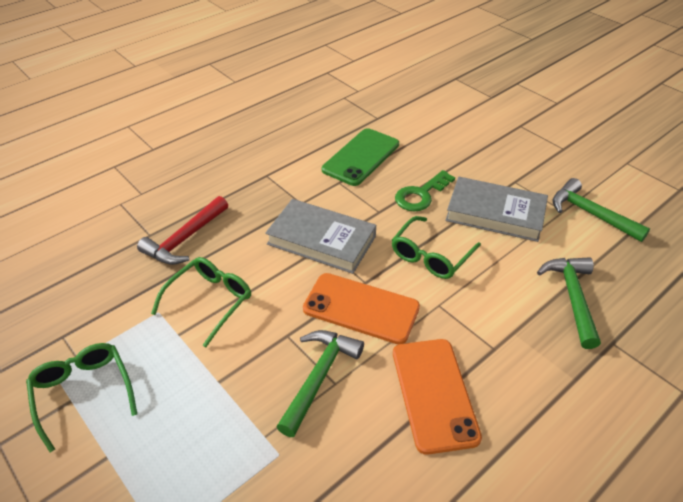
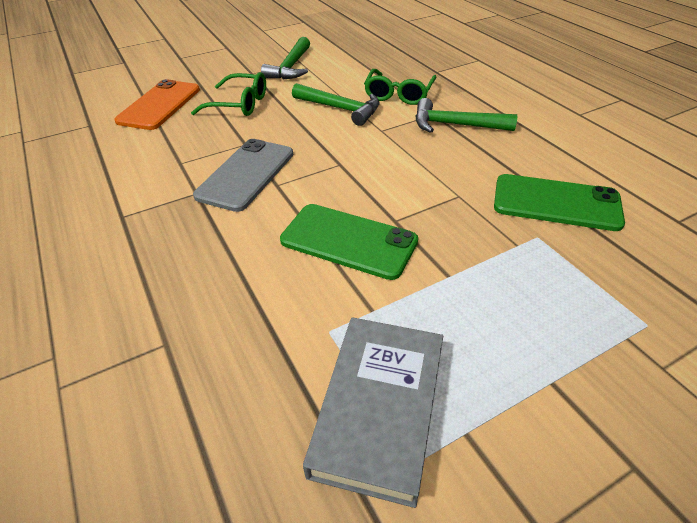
green glasses: 3 -> 2
green key: 1 -> 0
green phone: 1 -> 2
grey book: 2 -> 1
grey phone: 0 -> 1
orange phone: 2 -> 1
red hammer: 1 -> 0

